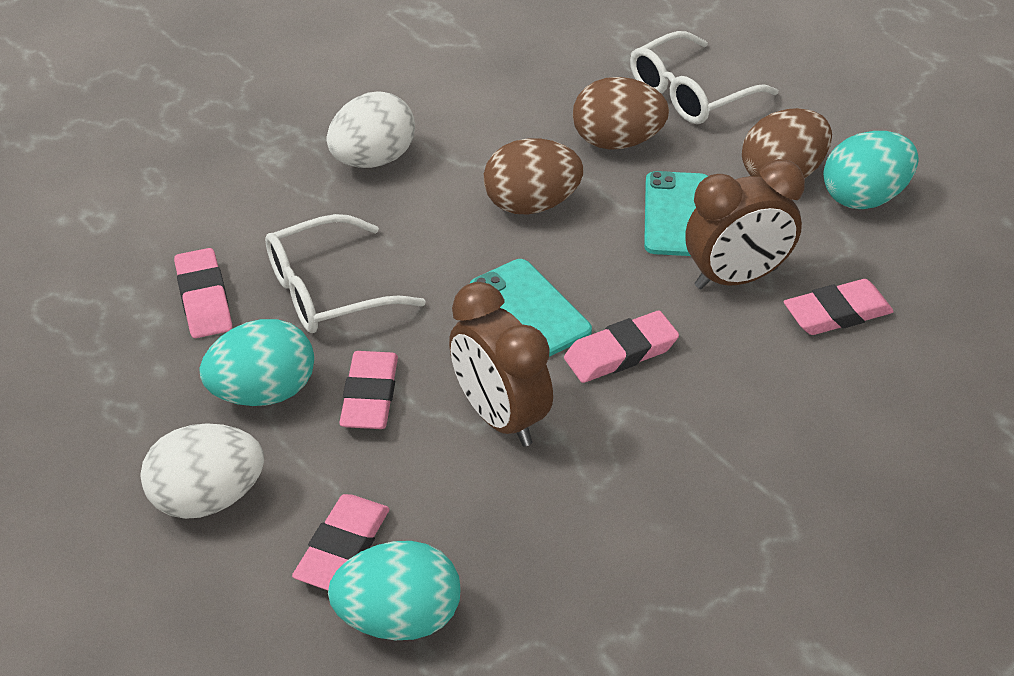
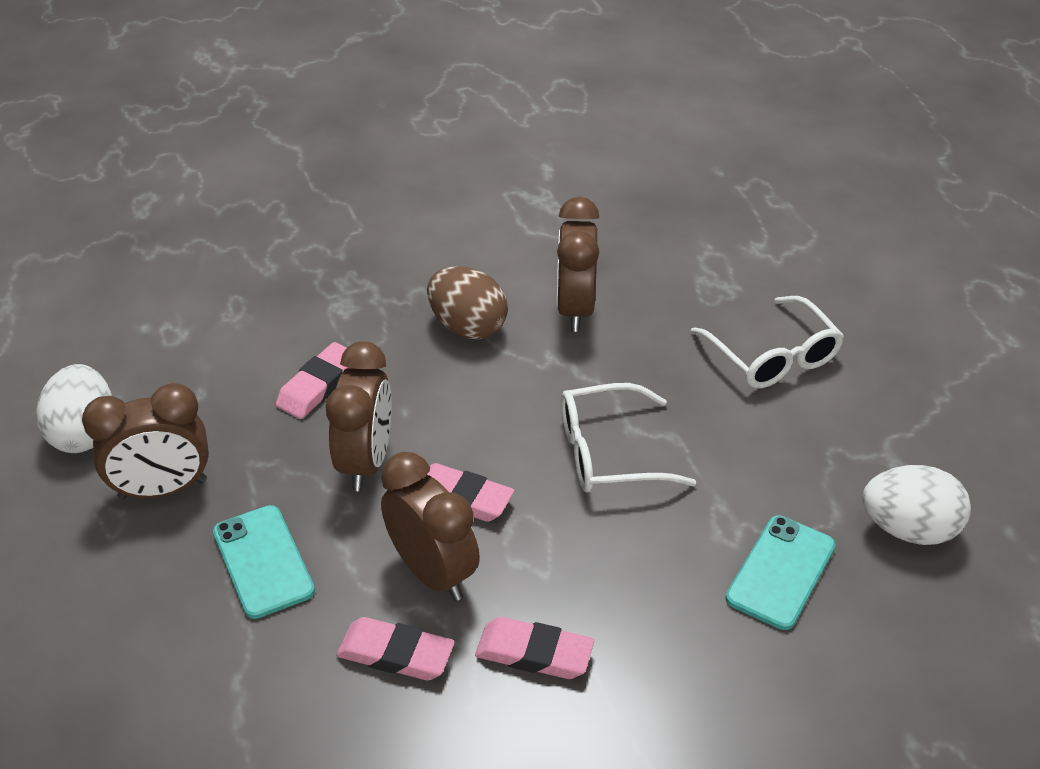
brown clock: 2 -> 4
brown egg: 3 -> 1
pink eraser: 5 -> 4
turquoise egg: 3 -> 0

